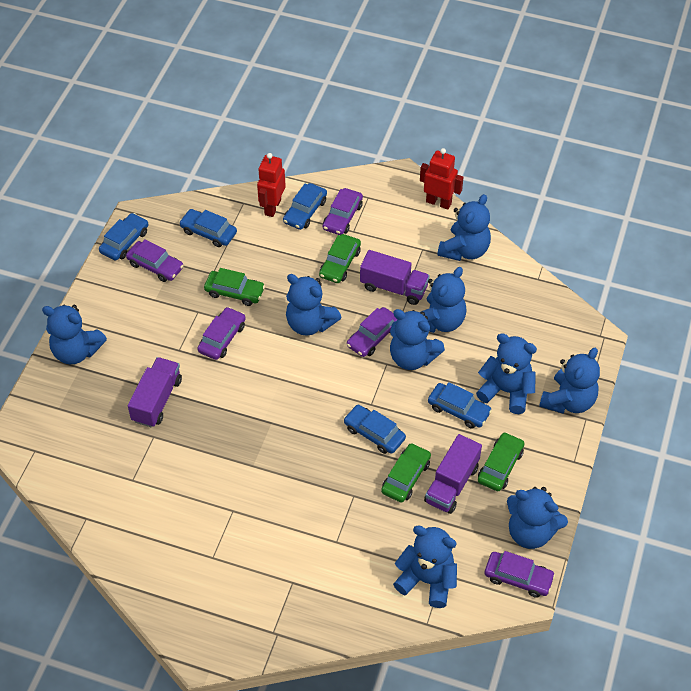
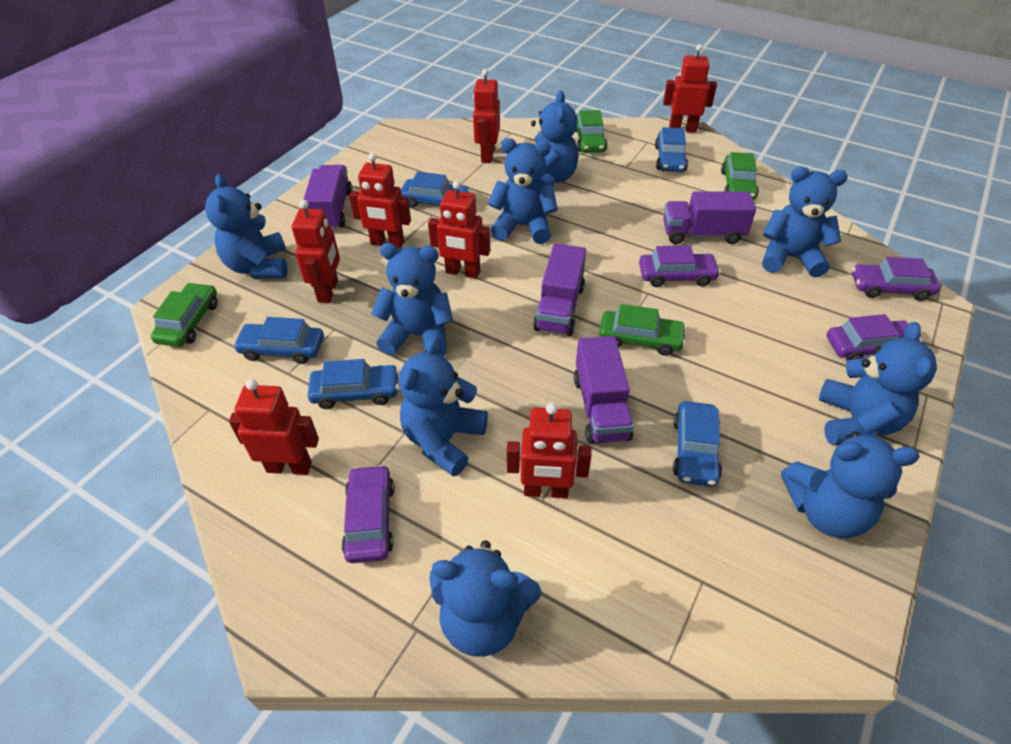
purple car: 5 -> 4
purple truck: 3 -> 4
red robot: 2 -> 7

